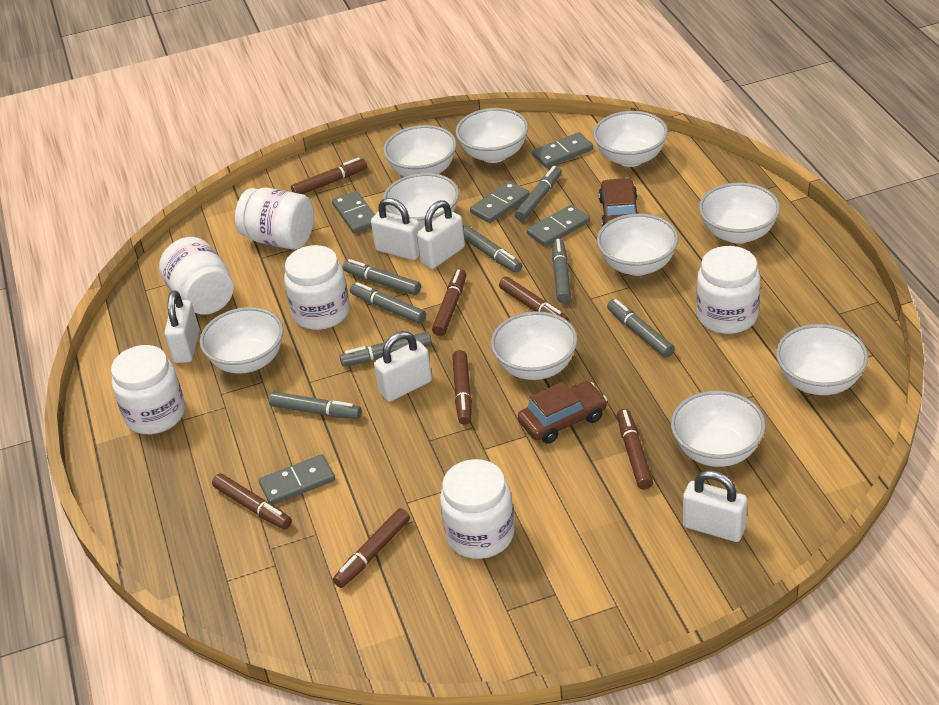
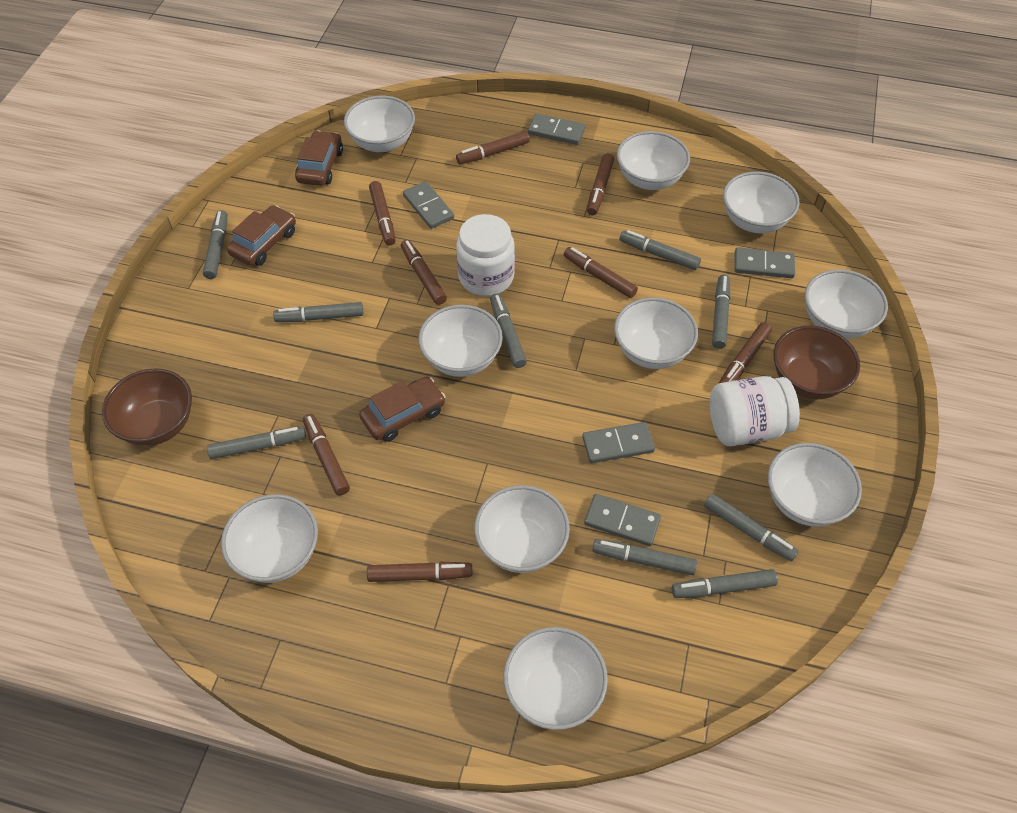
brown bowl: 0 -> 2
brown car: 2 -> 3
brown marker: 7 -> 8
grey marker: 8 -> 9
white jar: 6 -> 2
white padlock: 5 -> 0

